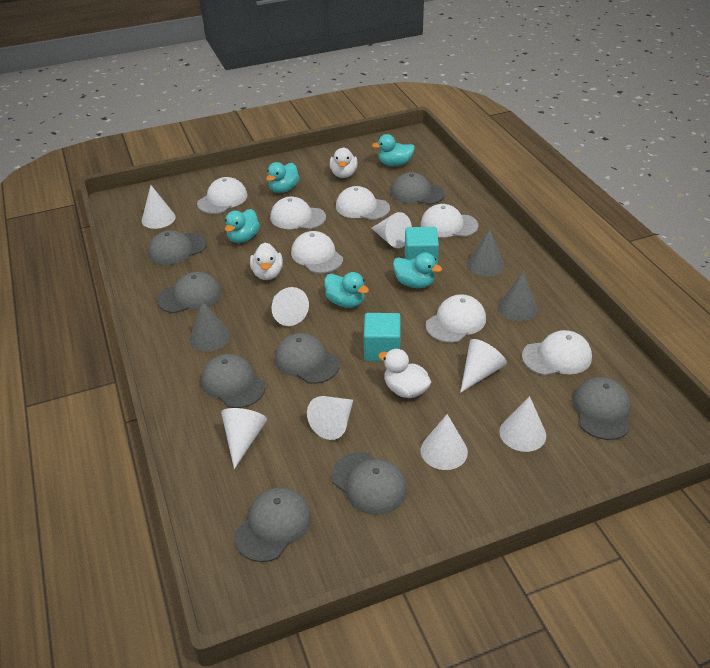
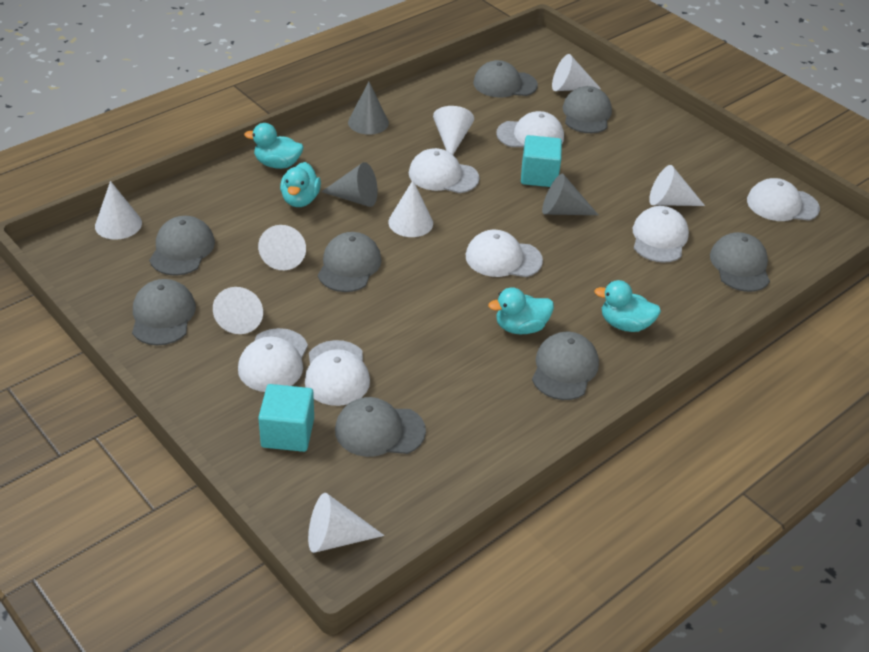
turquoise duck: 5 -> 4
white duck: 3 -> 0

